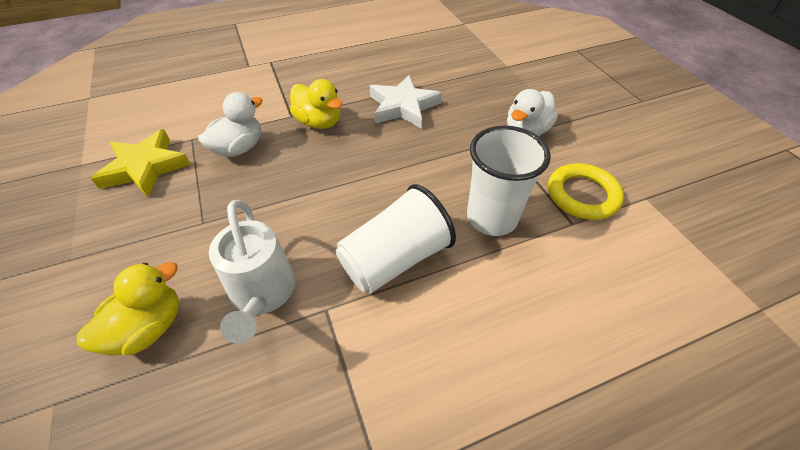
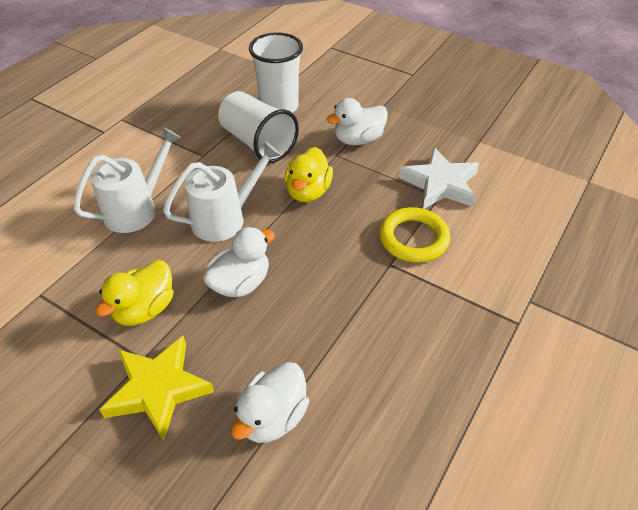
white duck: 2 -> 3
white watering can: 1 -> 2

